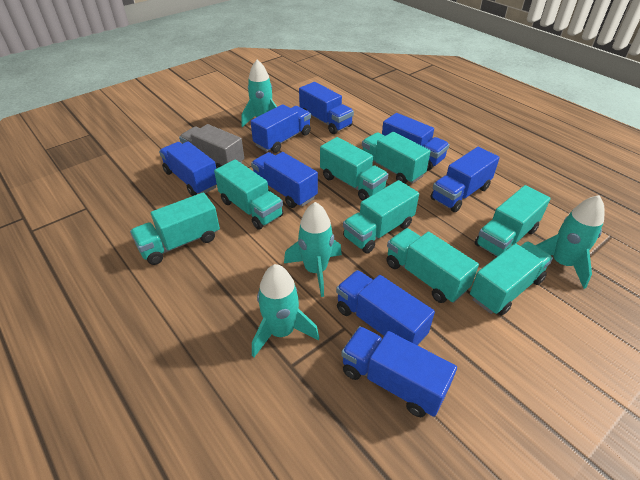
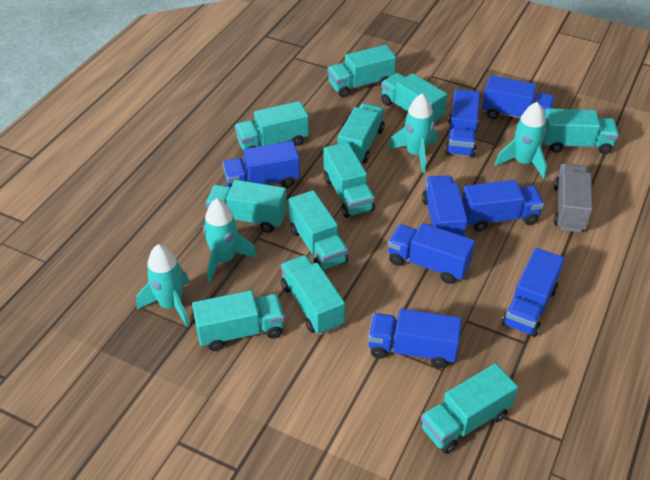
turquoise truck: 8 -> 11

